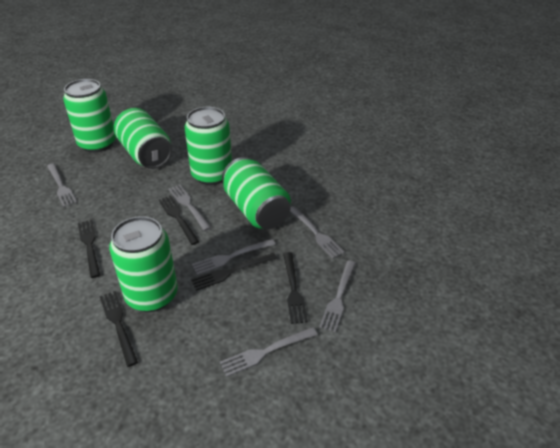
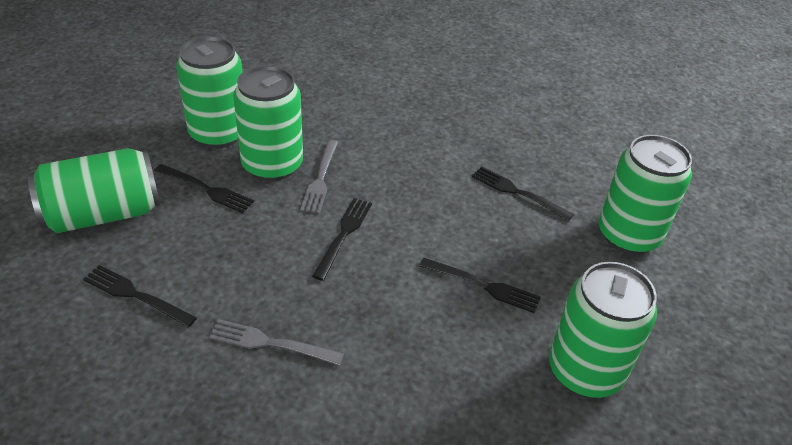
grey fork: 6 -> 2

